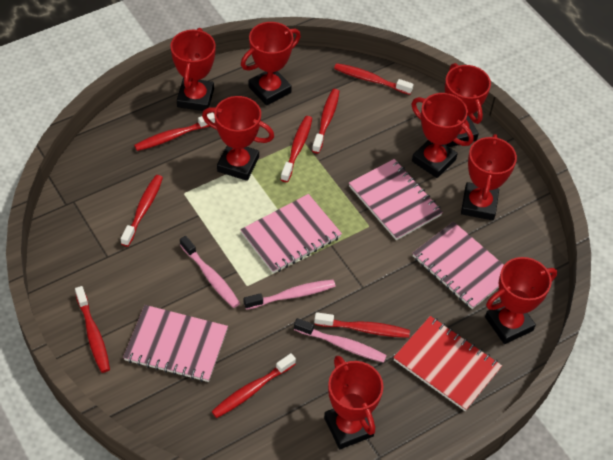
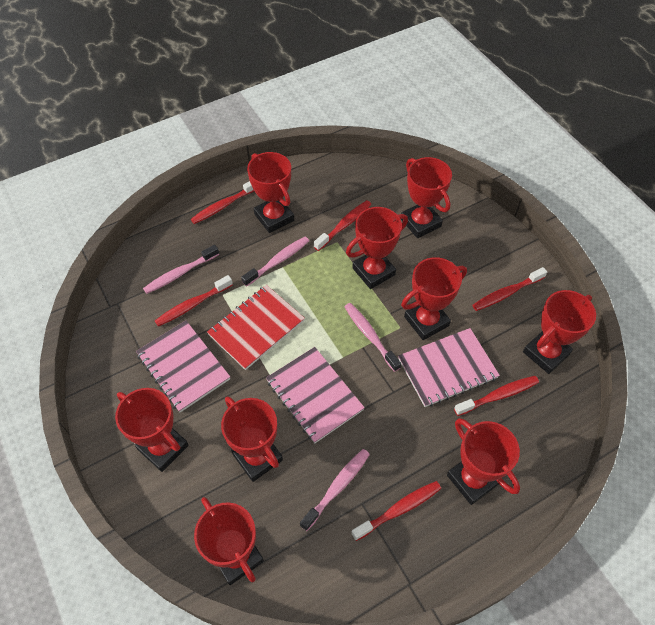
pink notebook: 4 -> 3
pink toothbrush: 3 -> 4
red toothbrush: 8 -> 6
red trophy: 8 -> 9

